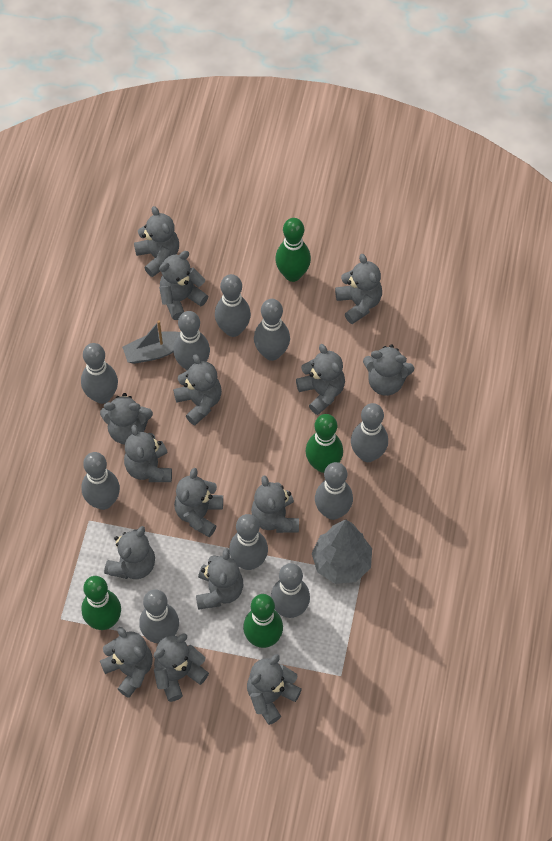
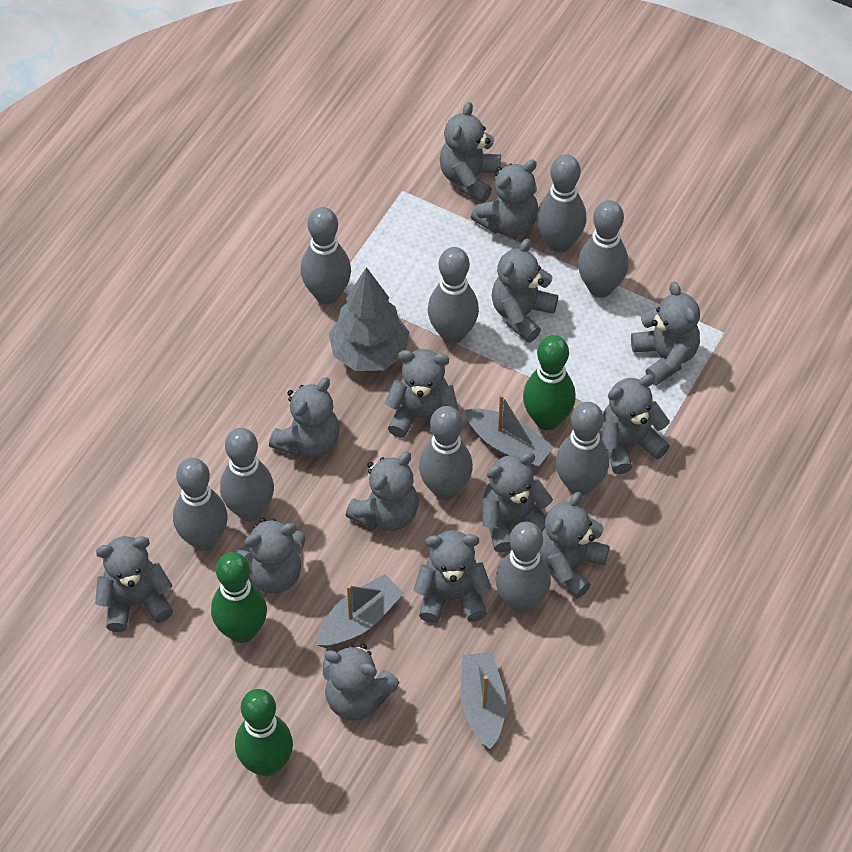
green bowling pin: 4 -> 3
grey boat: 1 -> 3
grey bowling pin: 10 -> 9
grey teddy bear: 15 -> 14

